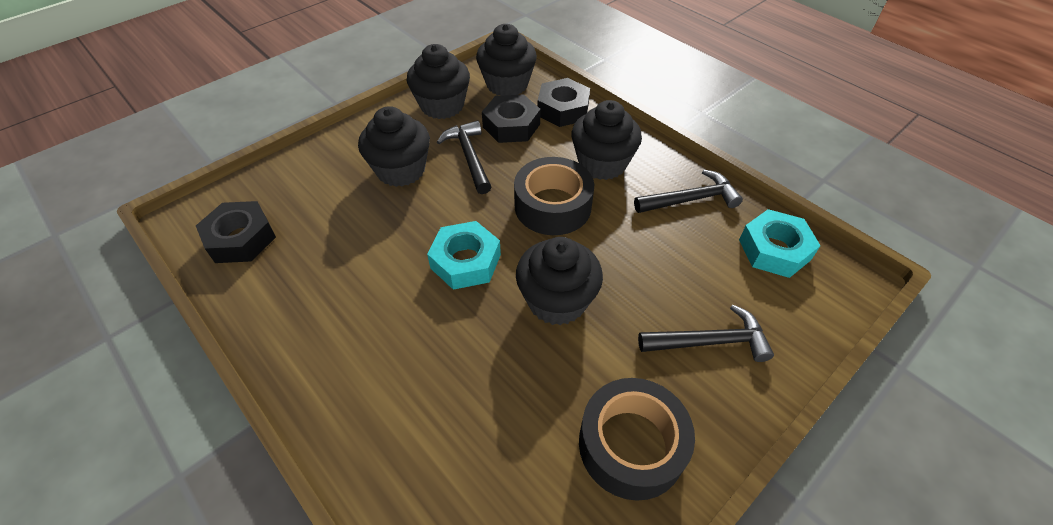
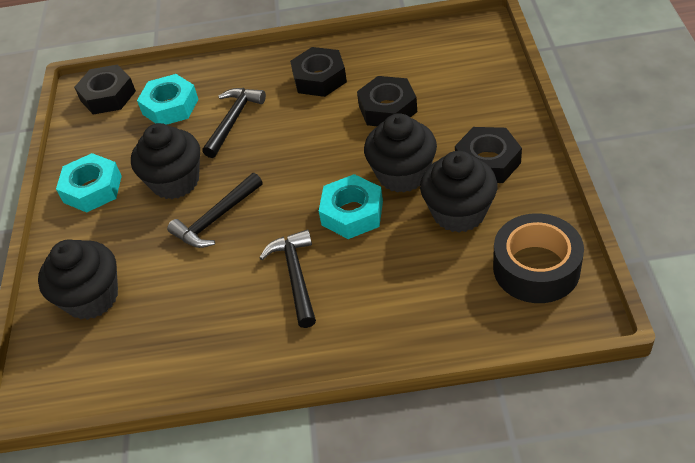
black cupcake: 5 -> 4
black nut: 3 -> 4
black tape: 2 -> 1
turquoise nut: 2 -> 3

